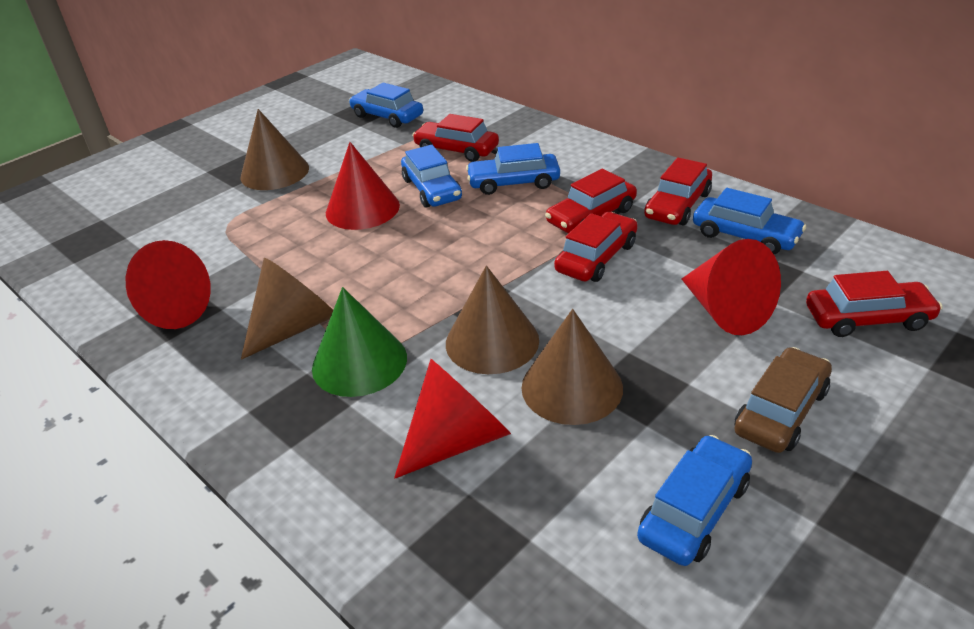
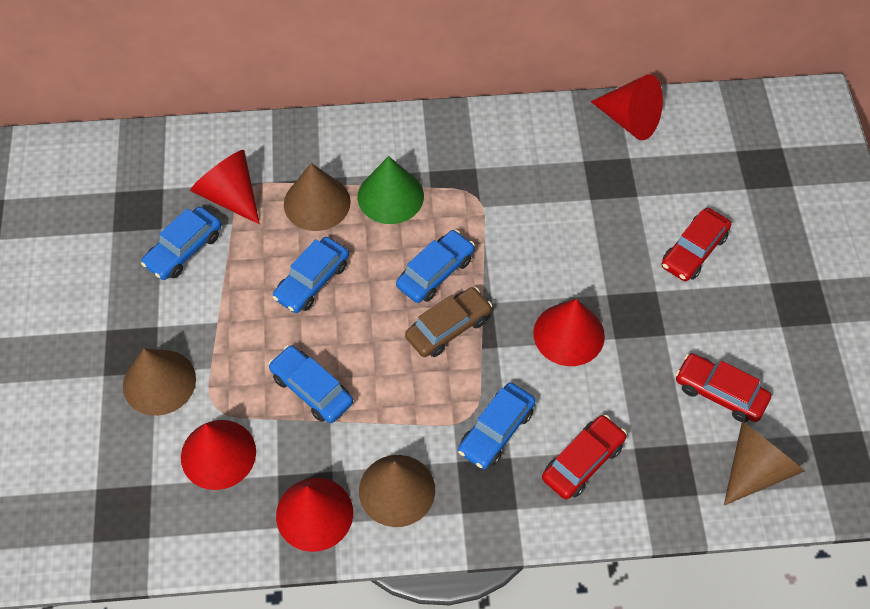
red car: 5 -> 3
red cone: 4 -> 5

